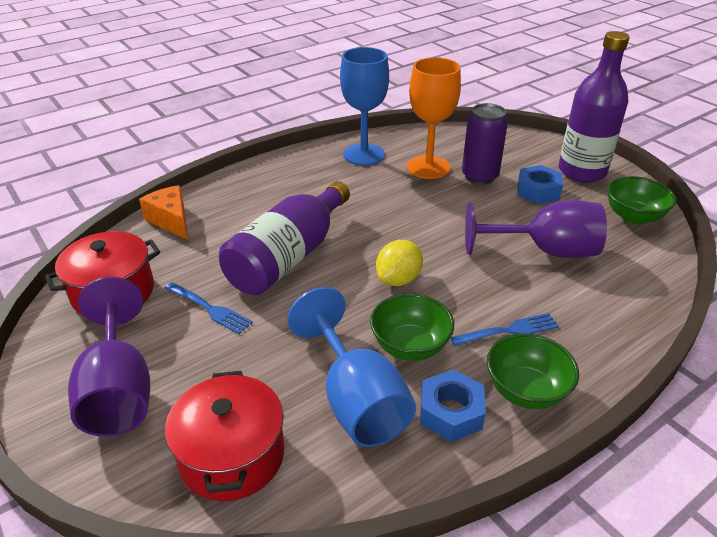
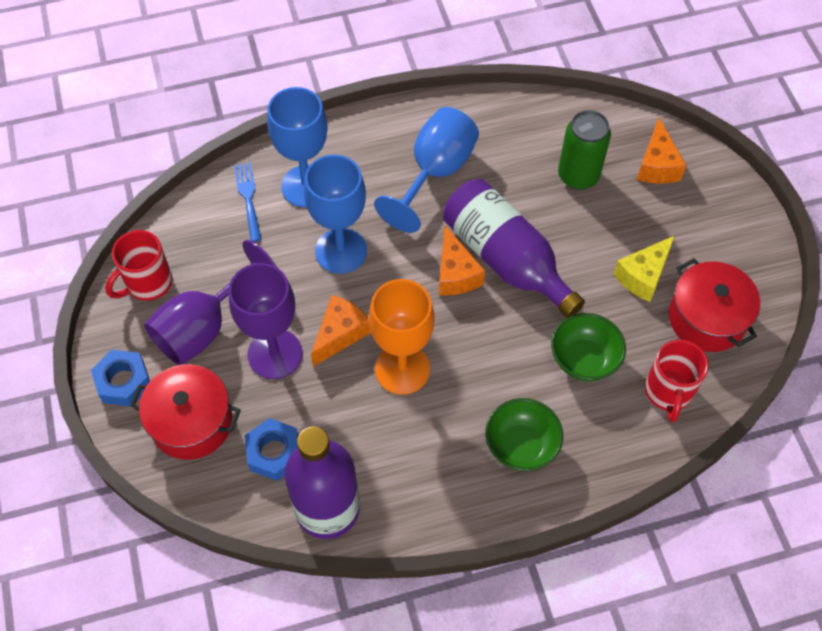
blue fork: 2 -> 1
blue goblet: 2 -> 3
green bowl: 3 -> 2
green can: 0 -> 1
orange cheese: 1 -> 3
purple can: 1 -> 0
red mug: 0 -> 2
yellow cheese: 0 -> 1
yellow lemon: 1 -> 0

